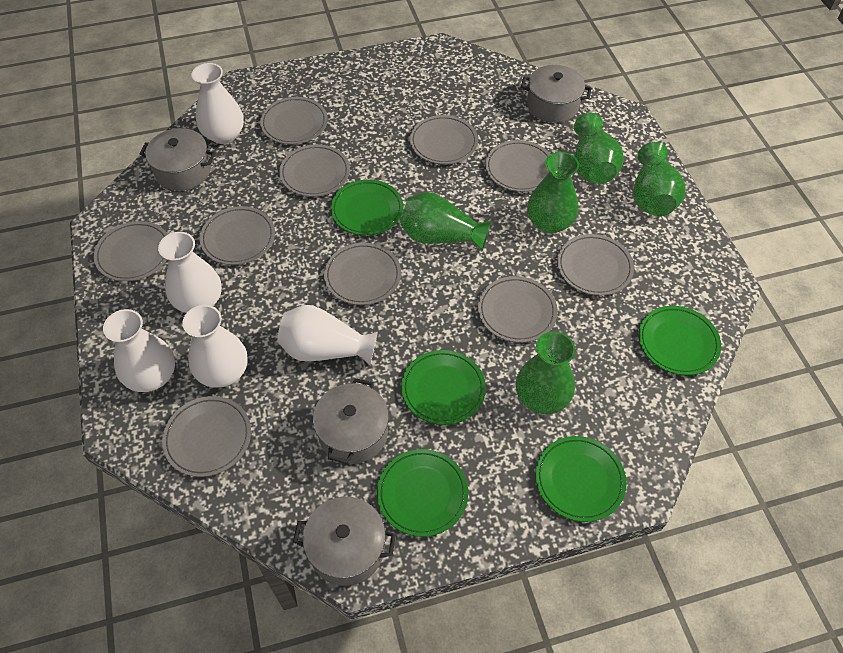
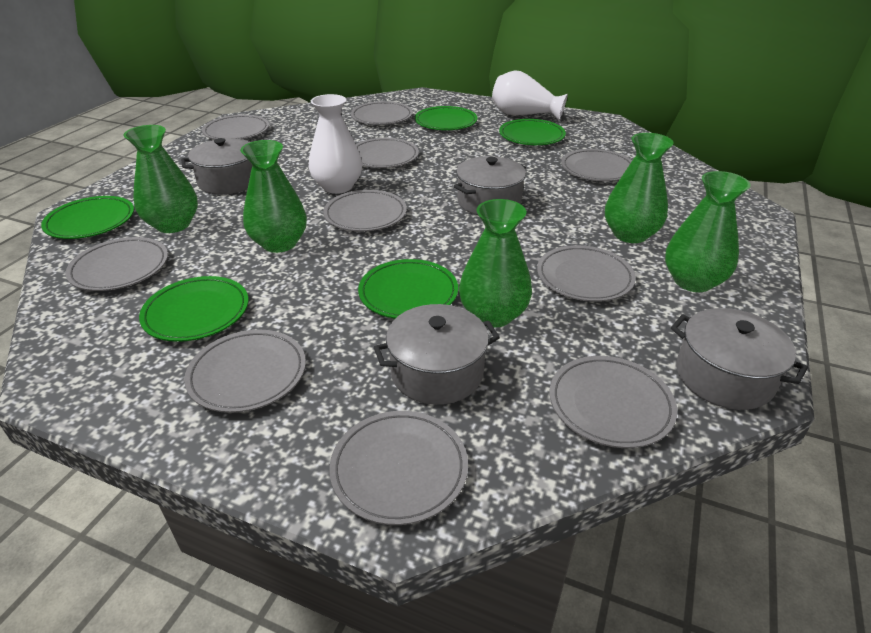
white vase: 5 -> 2

